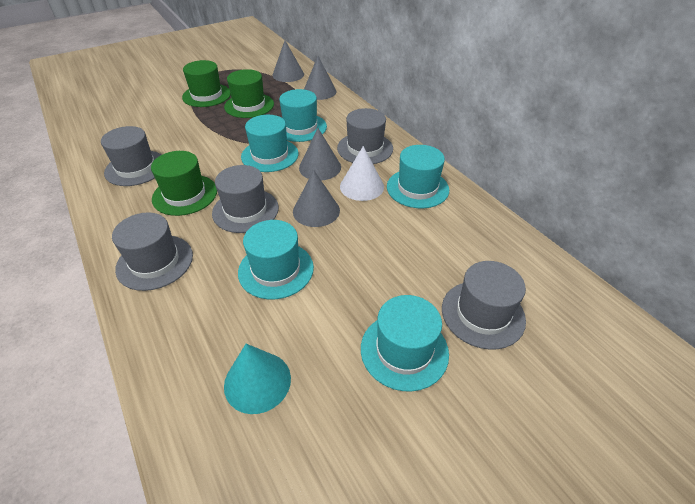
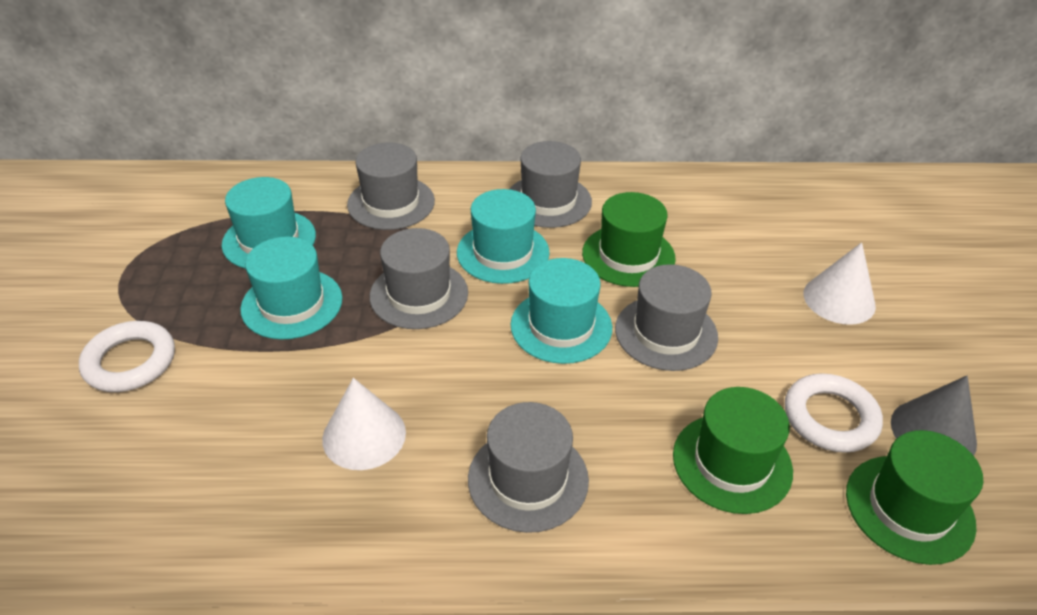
grey cone: 4 -> 1
turquoise cone: 1 -> 0
turquoise hat: 5 -> 4
white cone: 1 -> 2
white ring: 0 -> 2

